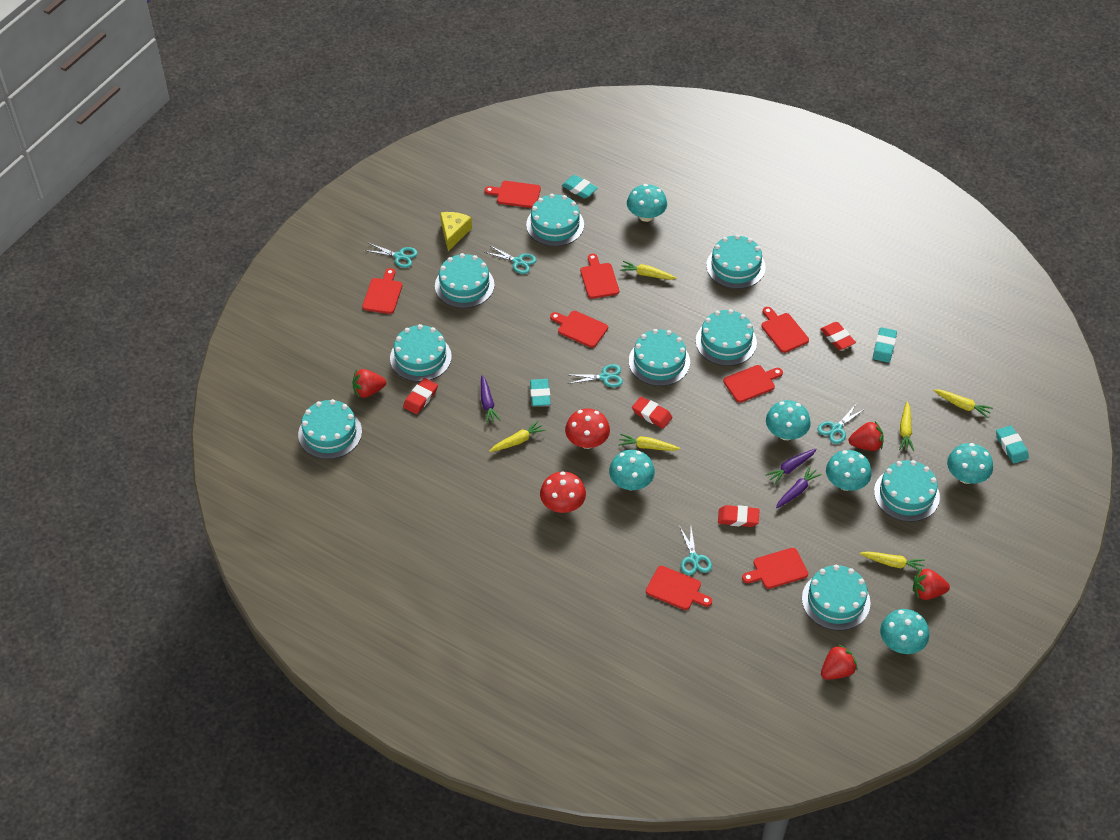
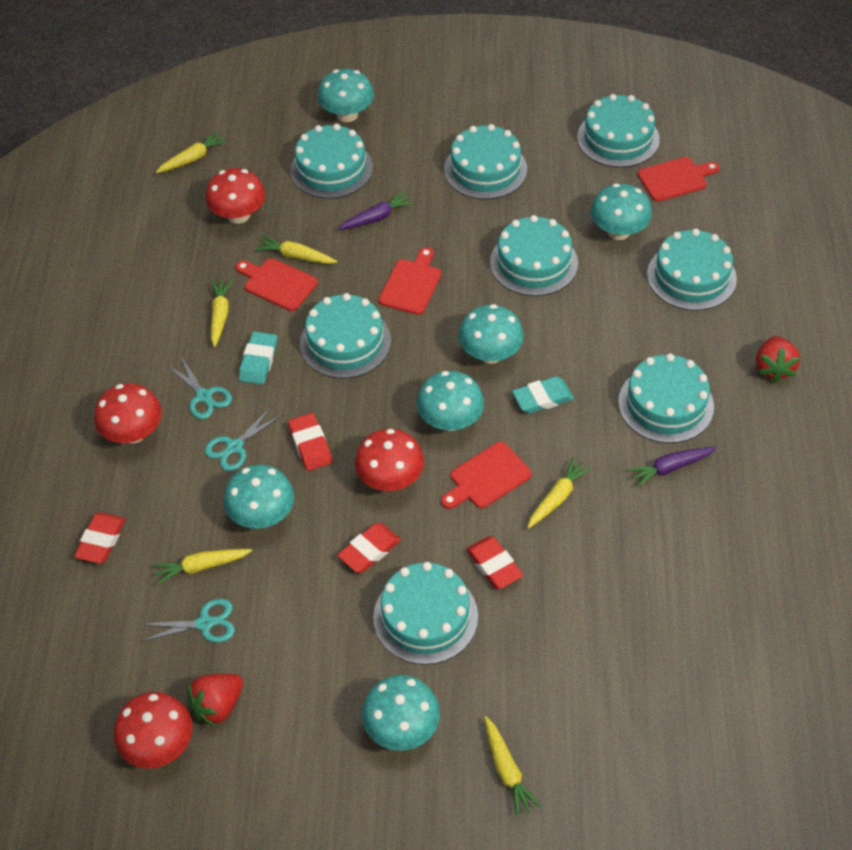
purple carrot: 3 -> 2
red cutting board: 8 -> 4
red mushroom: 2 -> 4
red strawberry: 4 -> 2
turquoise cake: 9 -> 8
turquoise eraser: 4 -> 2
turquoise scissors: 5 -> 3
yellow cheese: 1 -> 0

